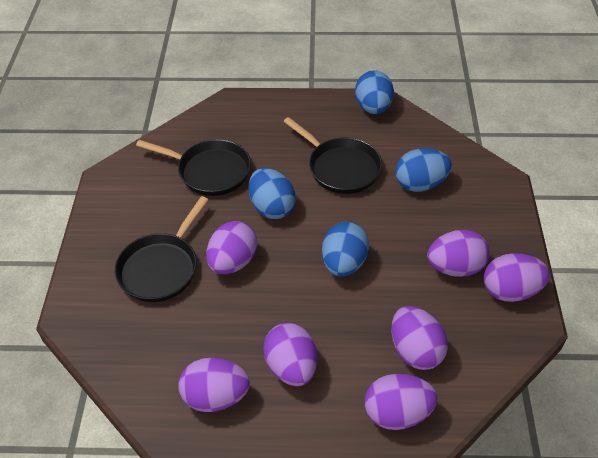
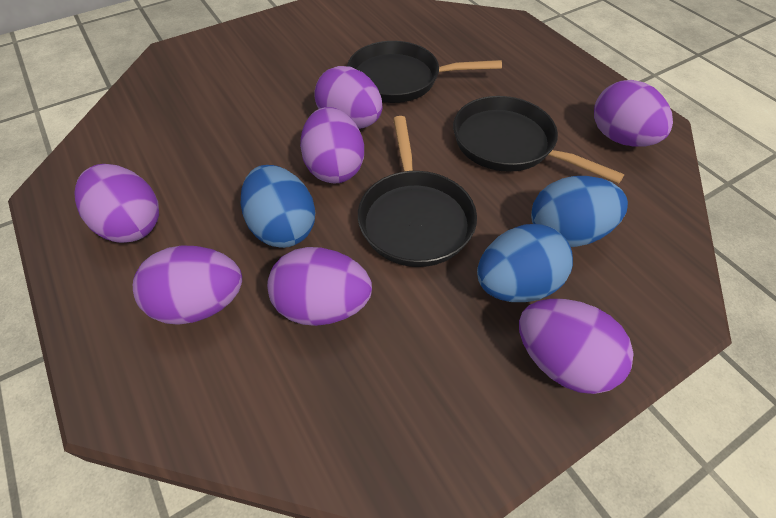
blue egg: 4 -> 3

